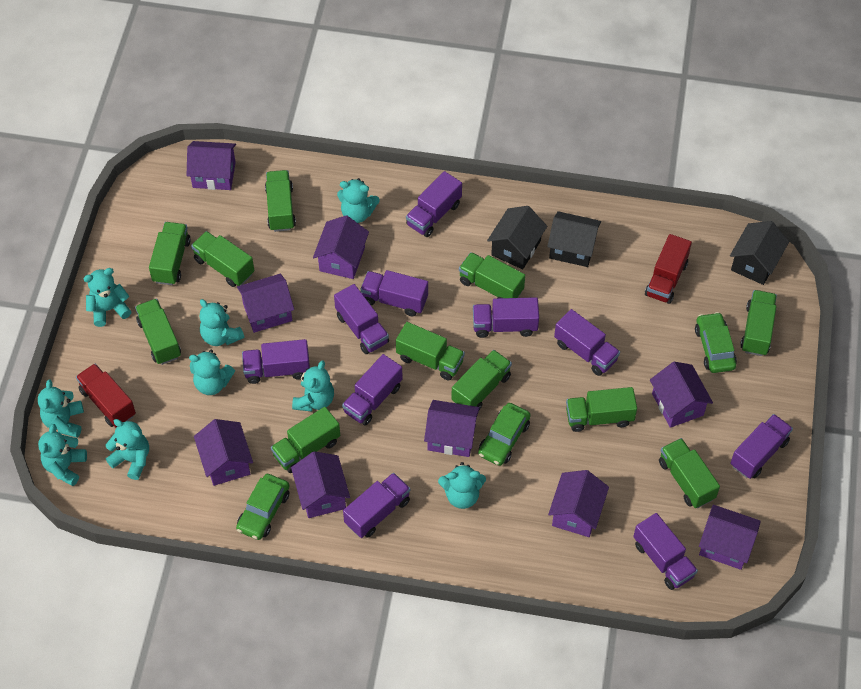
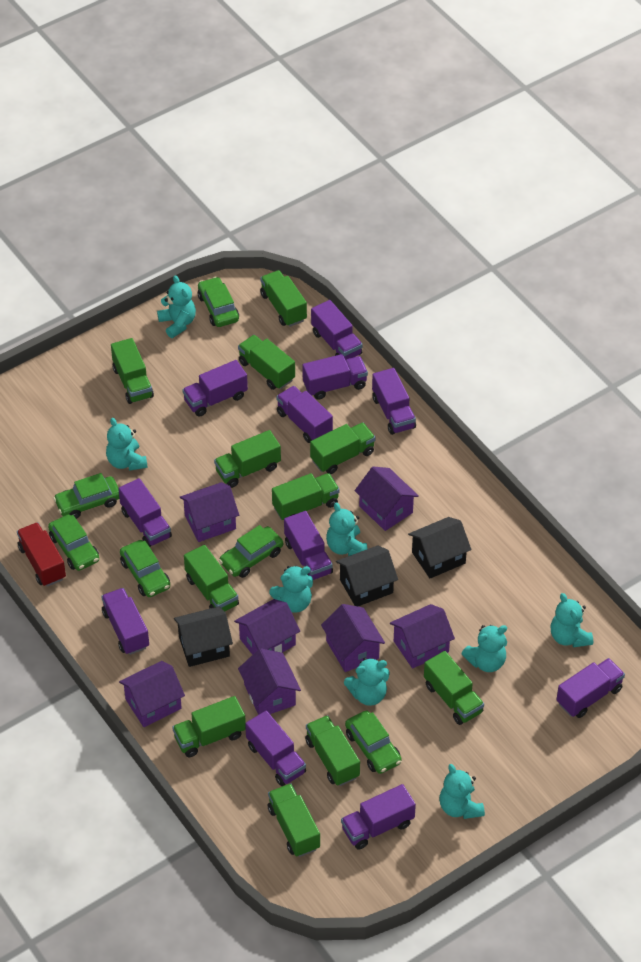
green car: 3 -> 6
purple house: 9 -> 7
purple truck: 10 -> 11
red truck: 2 -> 1
turquoise teddy bear: 9 -> 8

